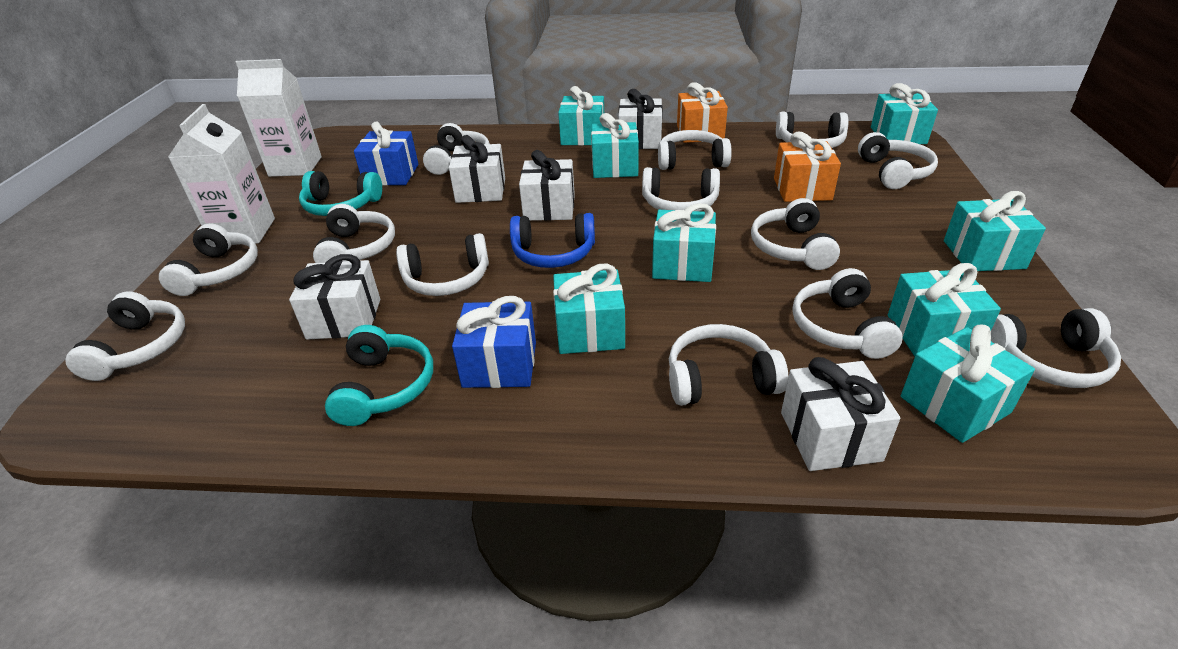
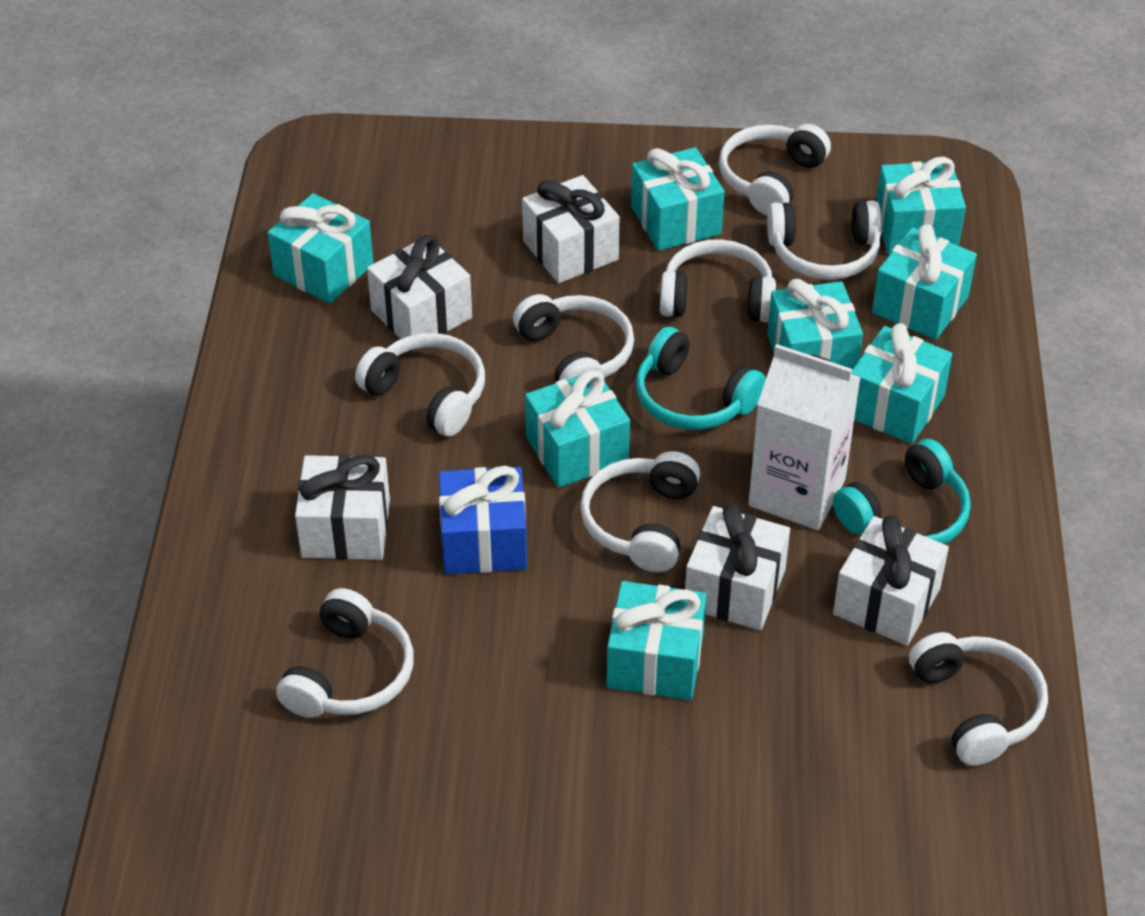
blue gift: 2 -> 1
blue headphones: 1 -> 0
orange gift: 2 -> 0
white carton: 2 -> 1
white headphones: 13 -> 8

